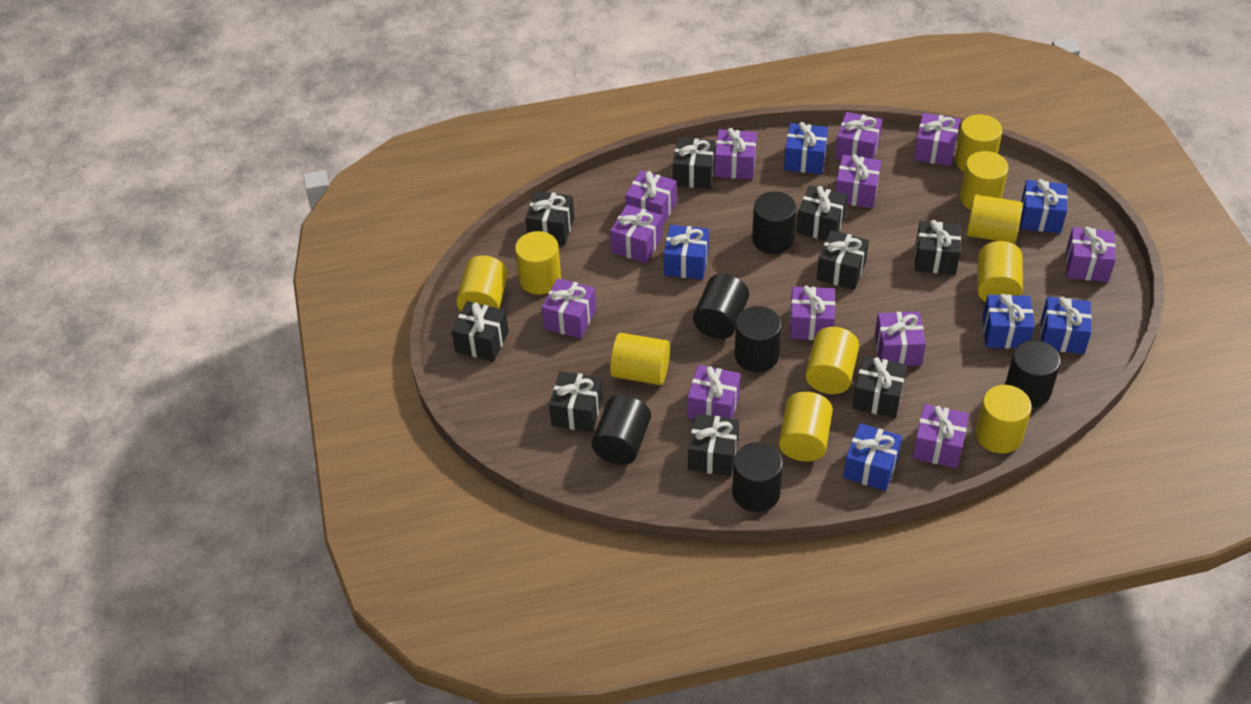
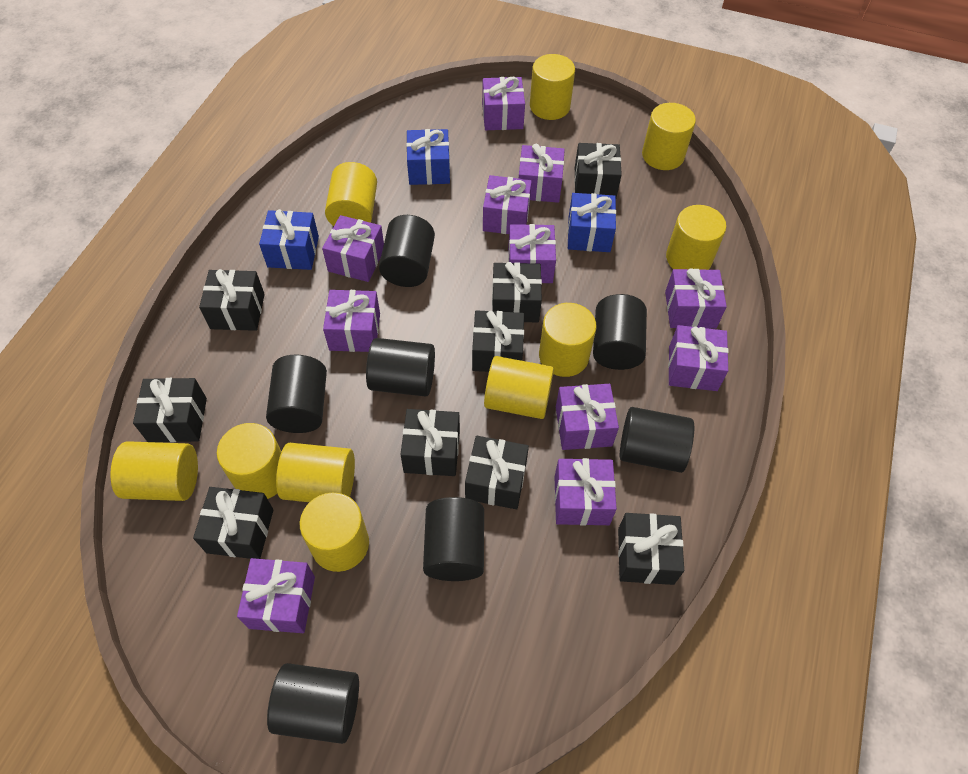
black cylinder: 6 -> 7
blue gift: 6 -> 3
purple gift: 12 -> 11

